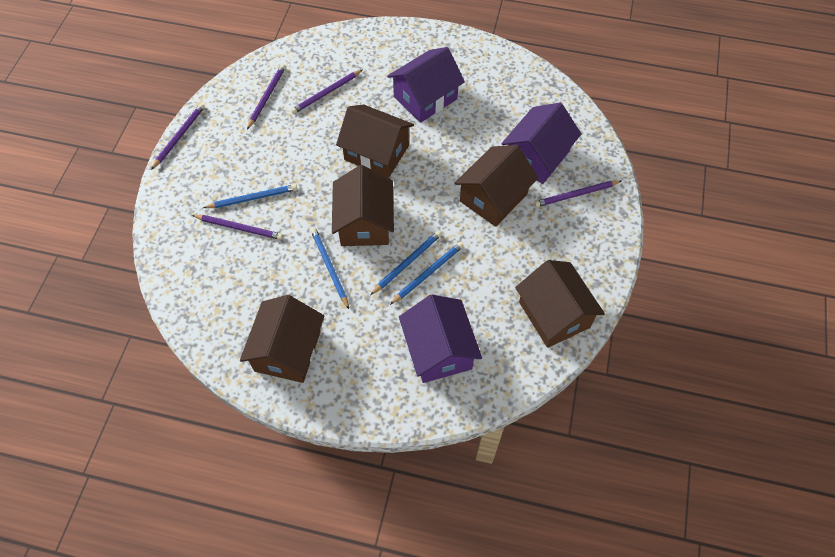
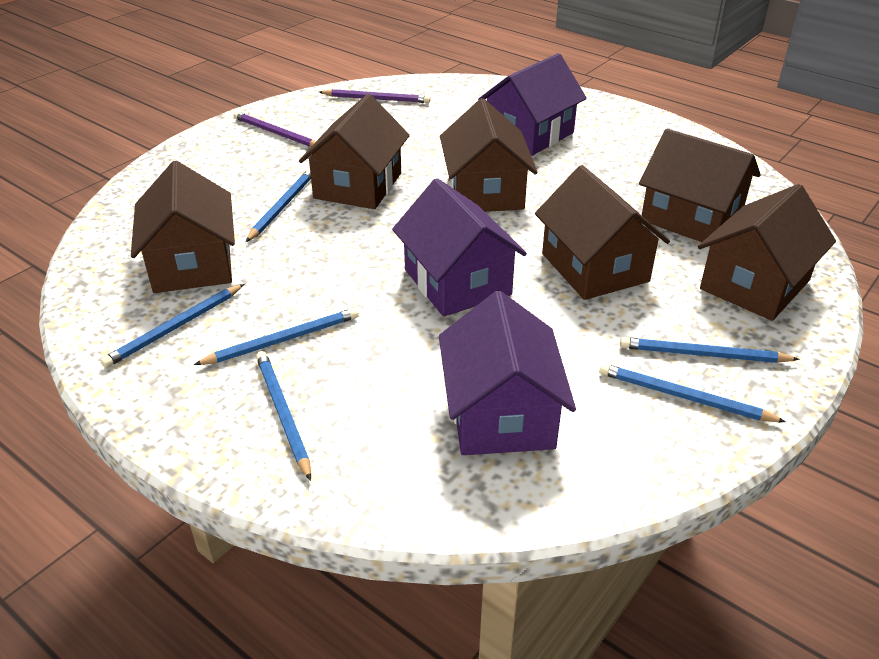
blue pencil: 4 -> 6
brown house: 5 -> 6
purple pencil: 5 -> 2

